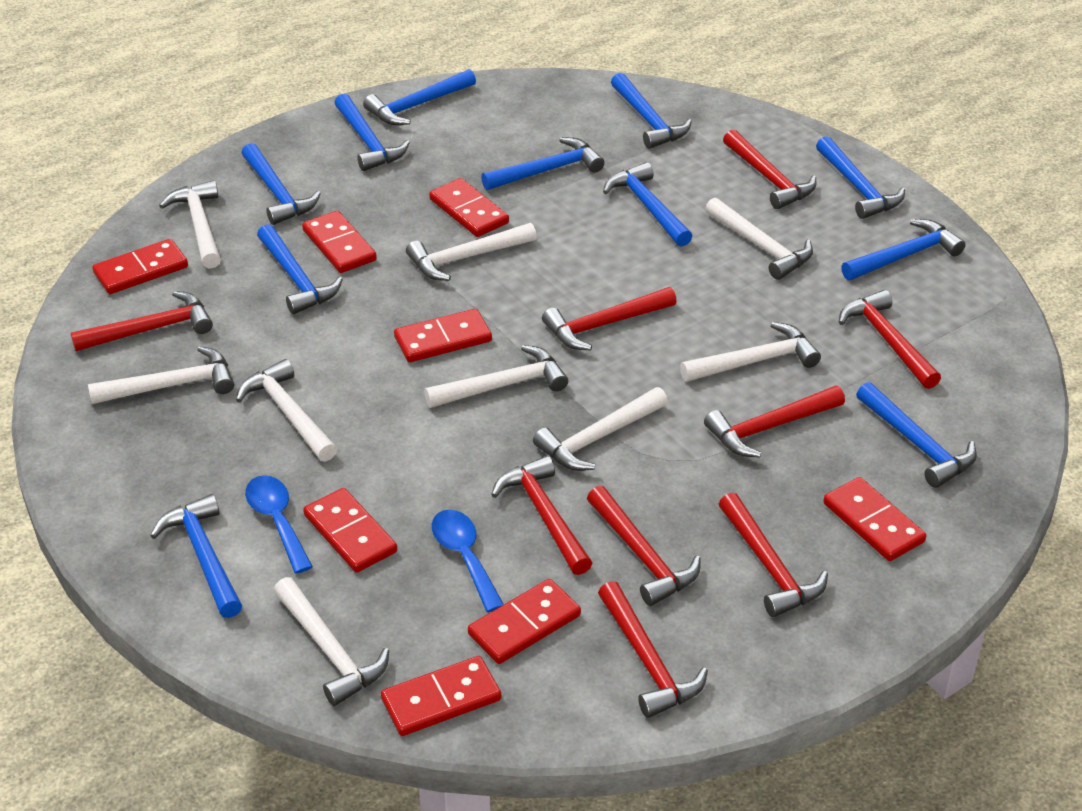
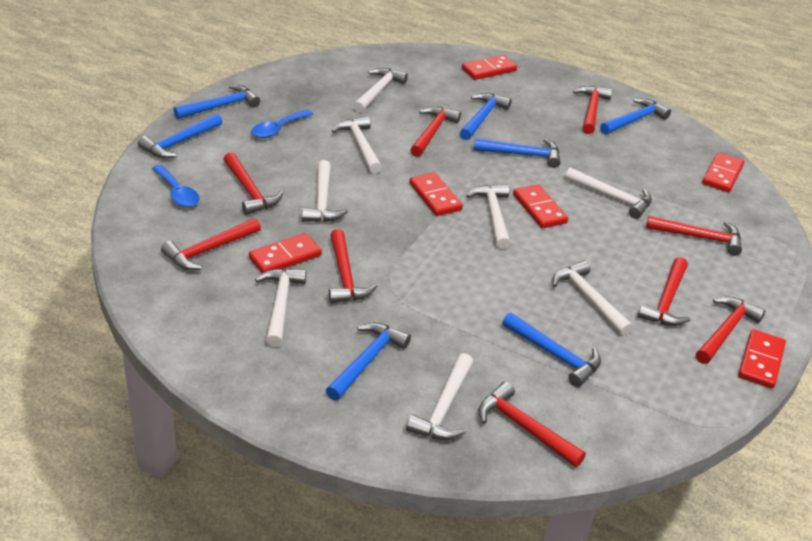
blue hammer: 11 -> 7
red domino: 8 -> 6
white hammer: 9 -> 8

